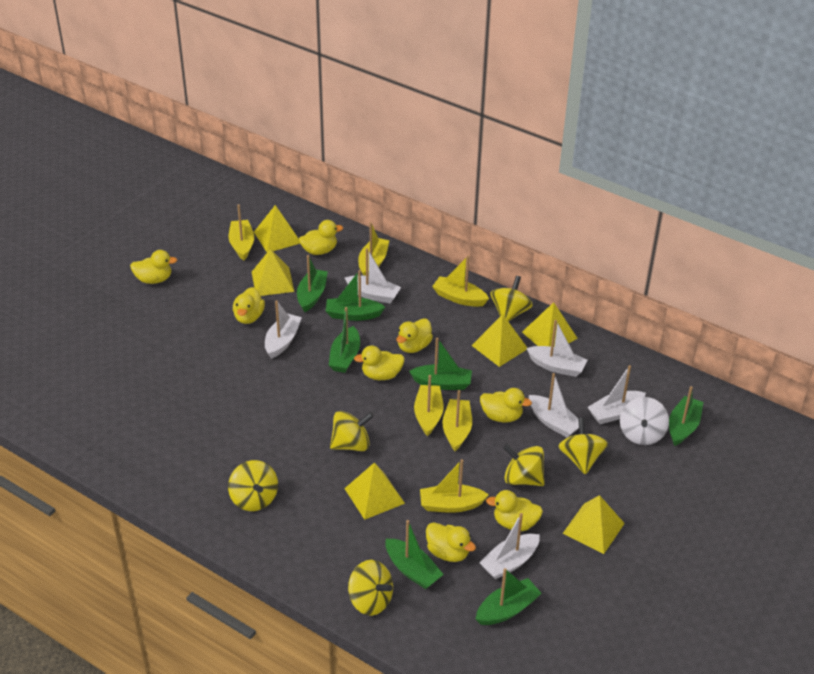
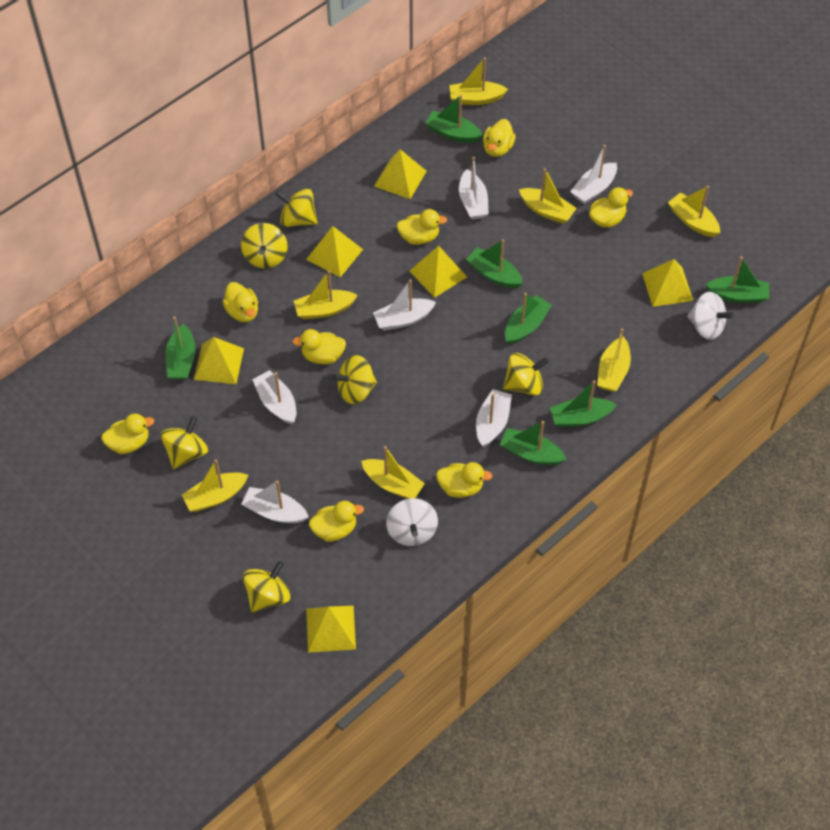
white spinning top: 1 -> 2
yellow boat: 6 -> 7

